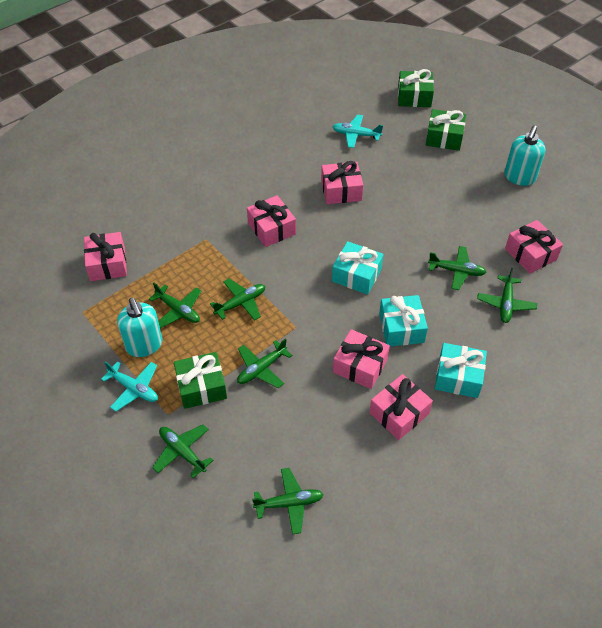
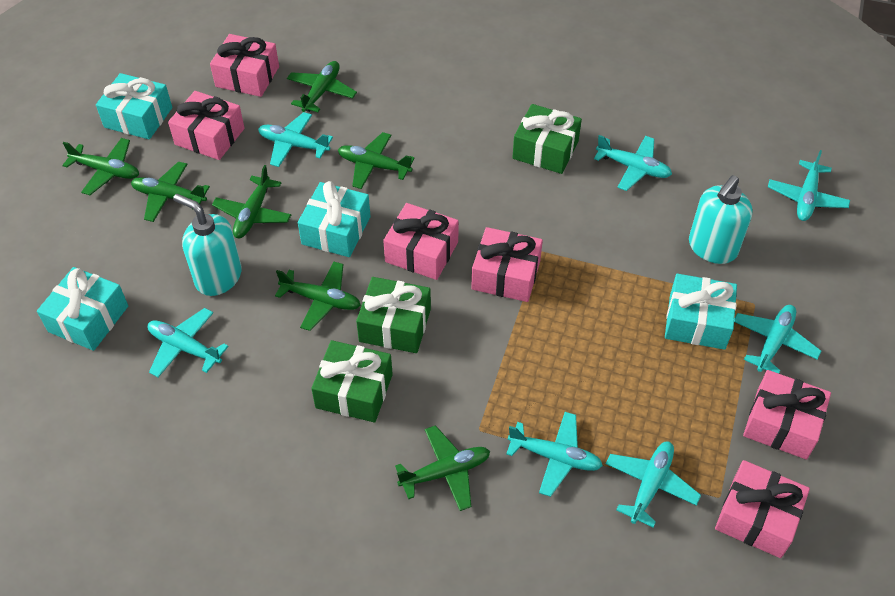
turquoise gift: 3 -> 4
turquoise plane: 2 -> 7

